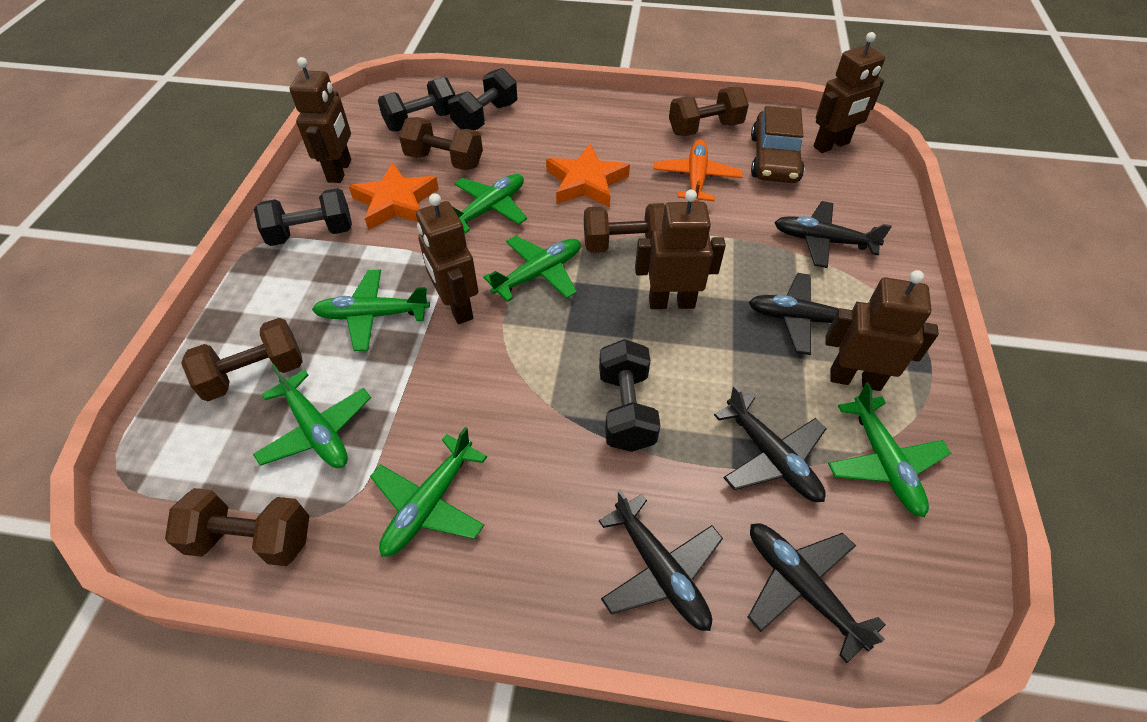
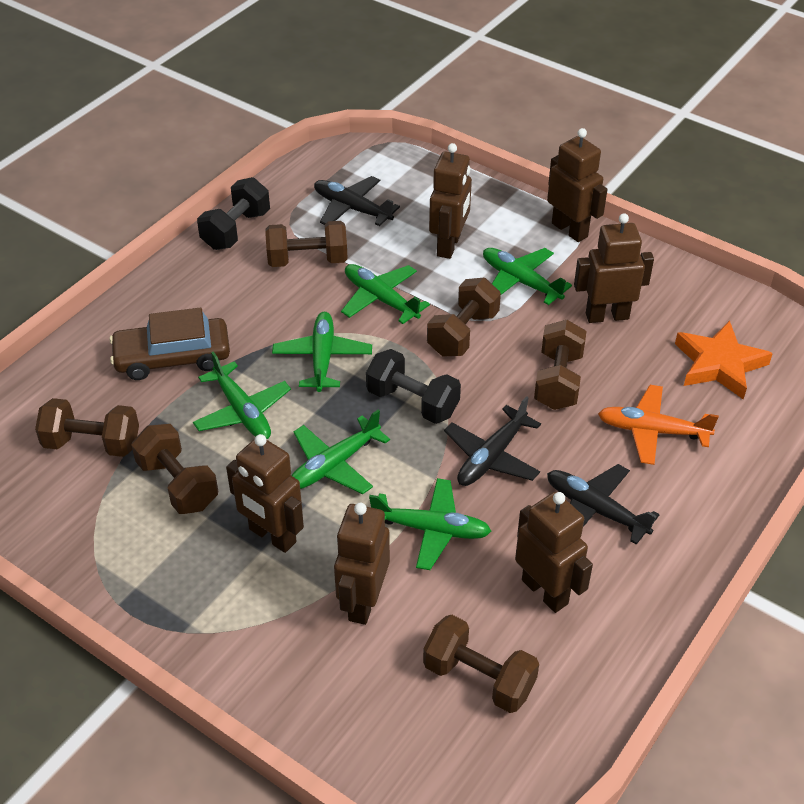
black dumbbell: 4 -> 2
black plane: 5 -> 3
brown dumbbell: 5 -> 6
brown robot: 5 -> 6
orange star: 2 -> 1

